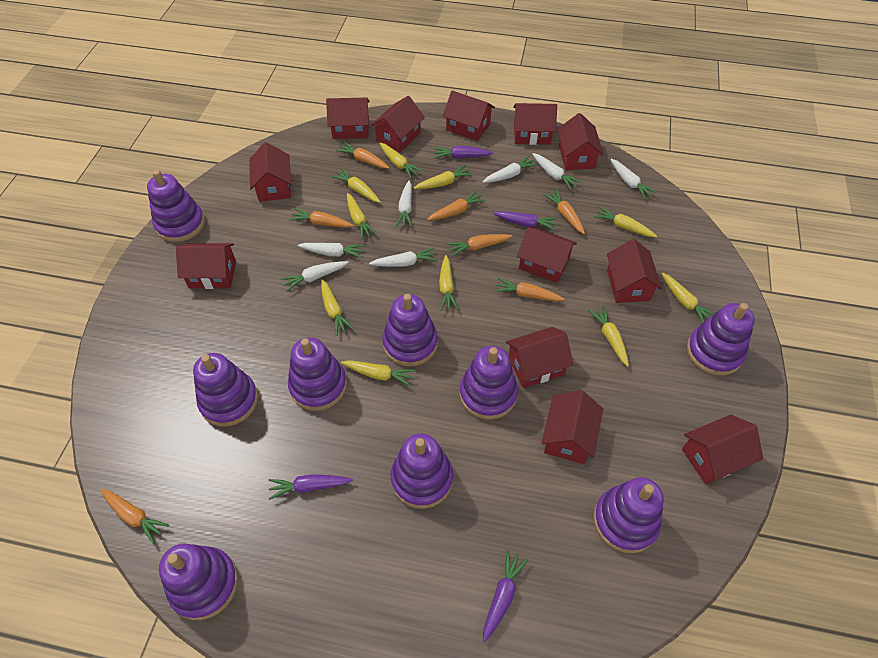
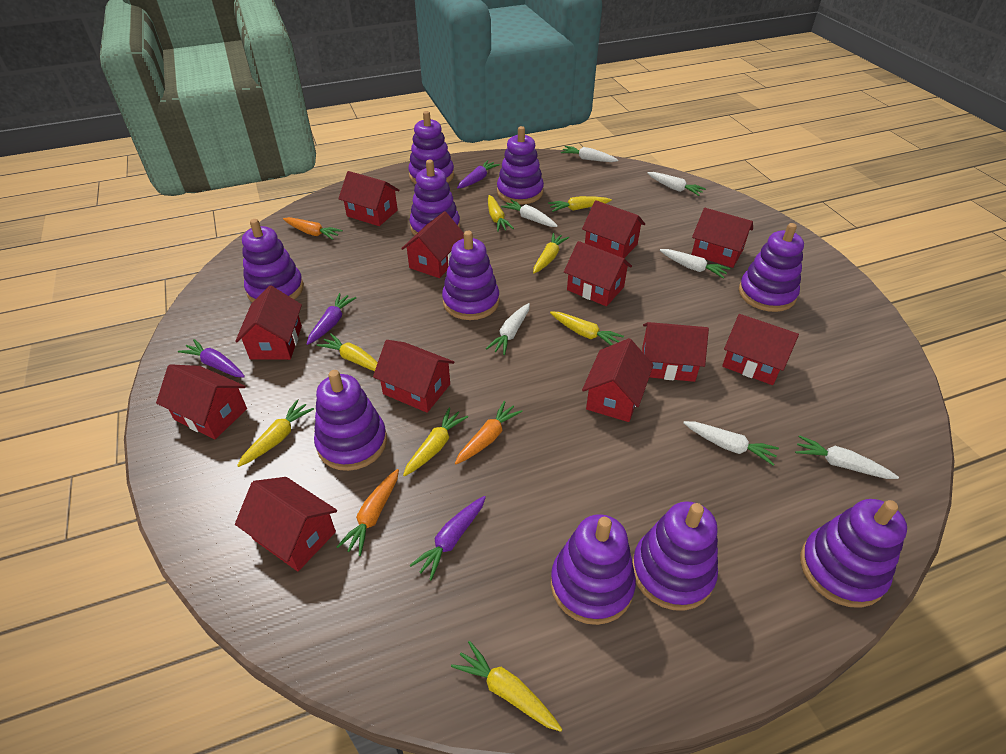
orange carrot: 7 -> 3
purple stacking toy: 9 -> 10
yellow carrot: 10 -> 8

